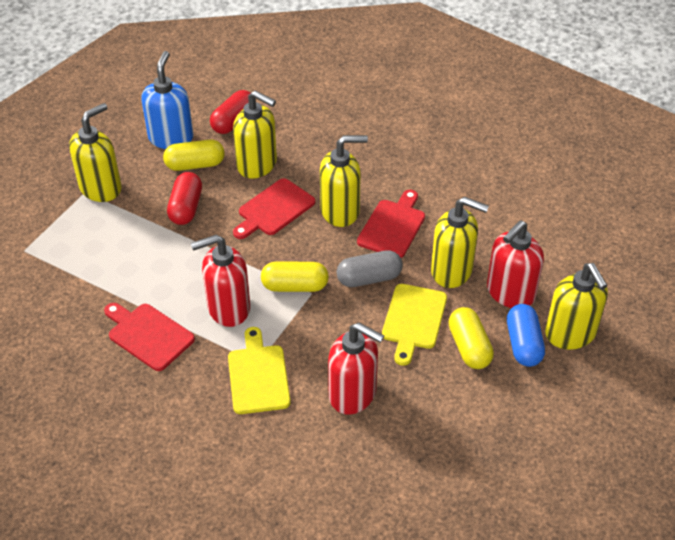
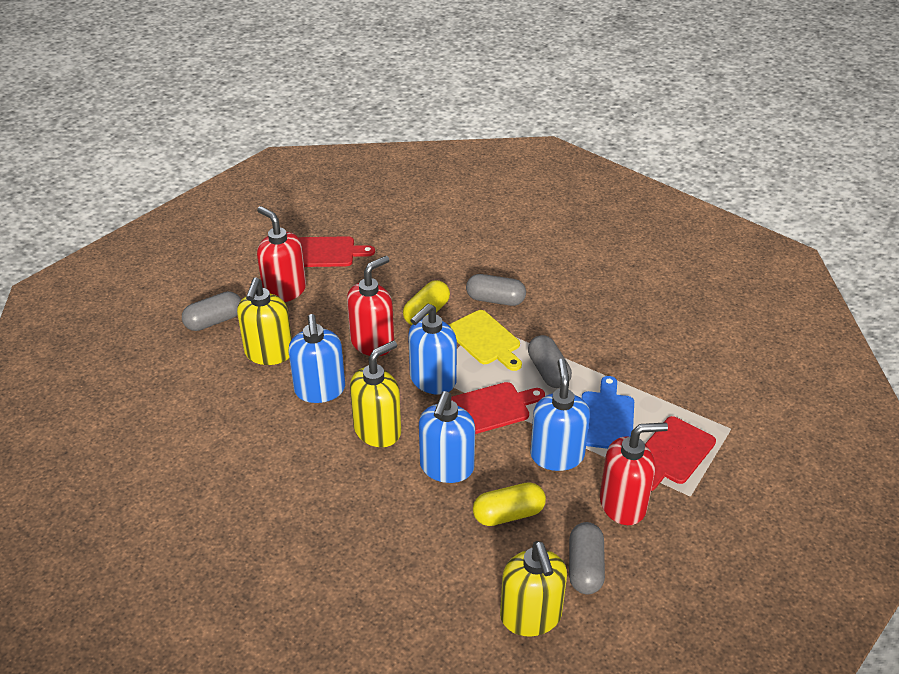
blue capsule: 1 -> 0
blue cutting board: 0 -> 1
blue soap dispenser: 1 -> 4
grey capsule: 1 -> 4
red capsule: 2 -> 0
yellow capsule: 3 -> 2
yellow cutting board: 2 -> 1
yellow soap dispenser: 5 -> 3

